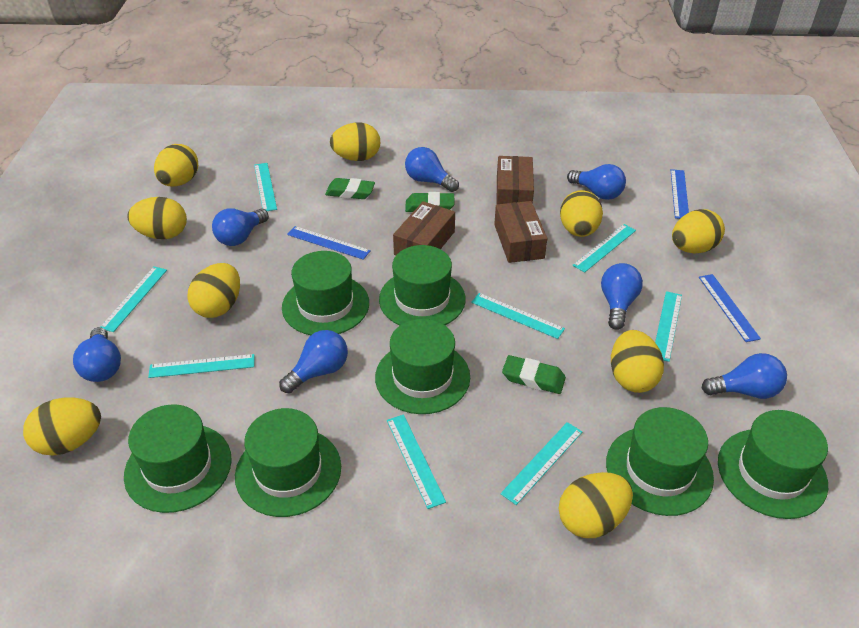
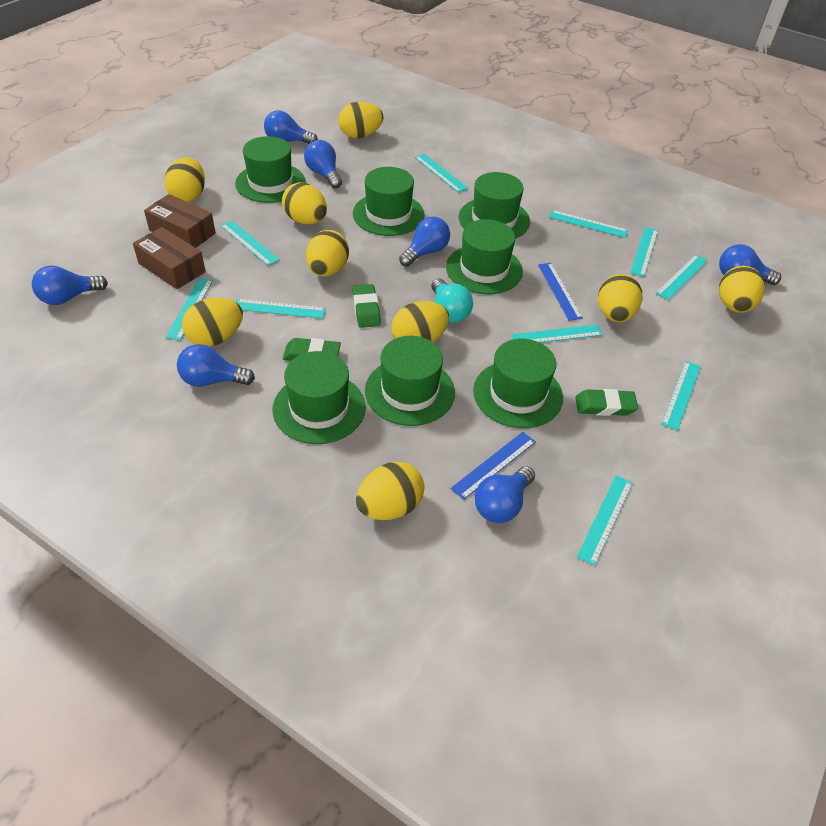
blue ruler: 3 -> 2
brown box: 3 -> 2
turquoise light bulb: 0 -> 1
turquoise ruler: 8 -> 10

